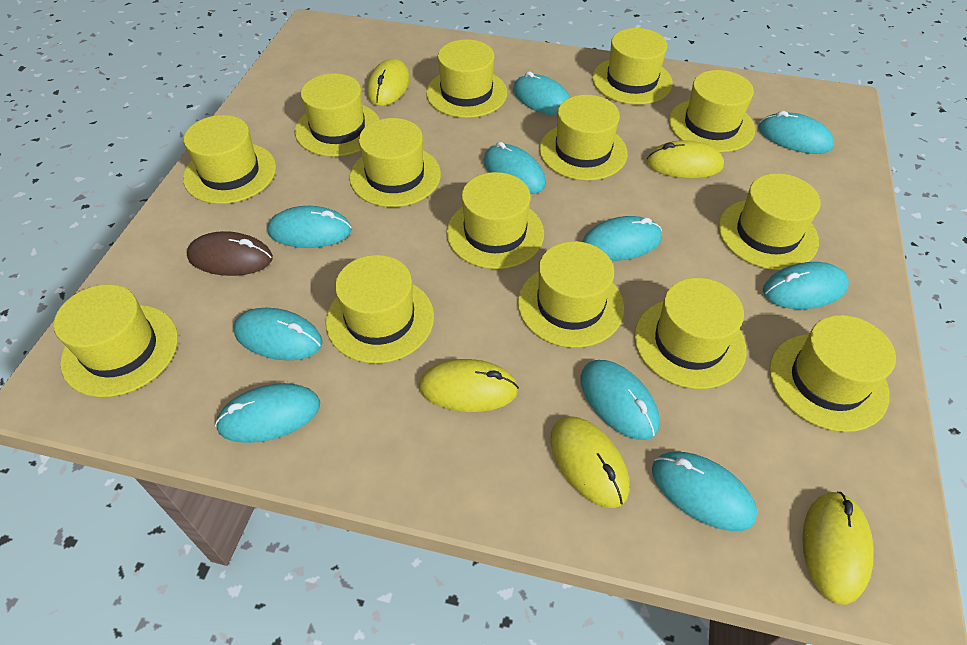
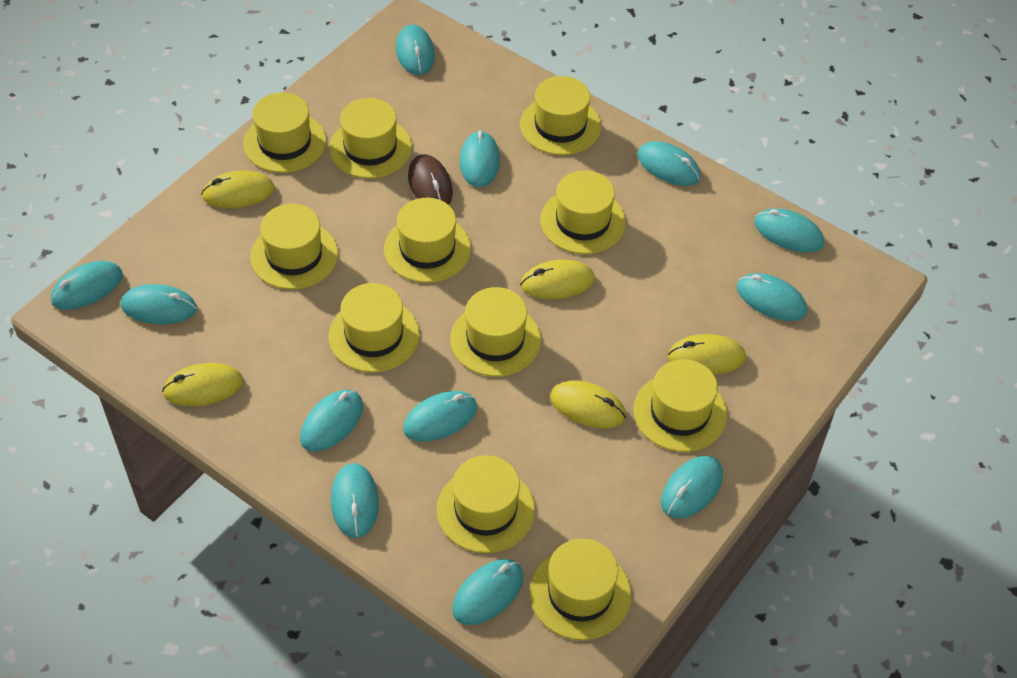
turquoise mouse: 10 -> 12
yellow hat: 14 -> 11

